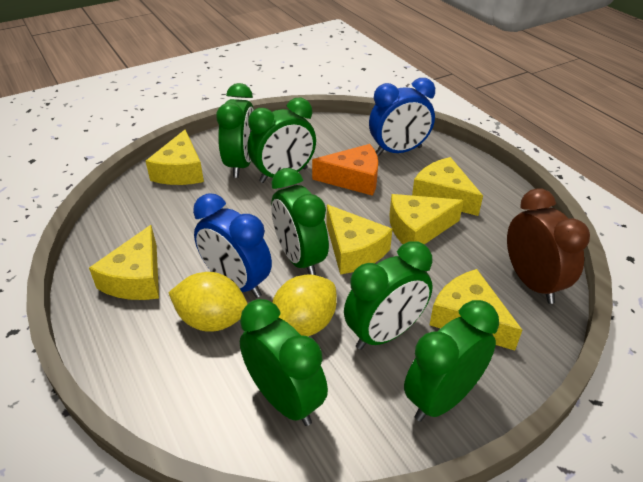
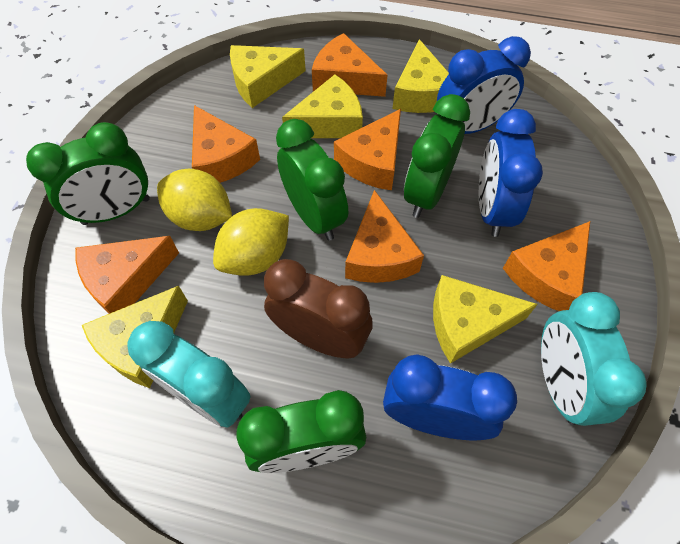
blue clock: 2 -> 3
green clock: 6 -> 4
orange cheese: 1 -> 6
turquoise clock: 0 -> 2
yellow cheese: 6 -> 5

